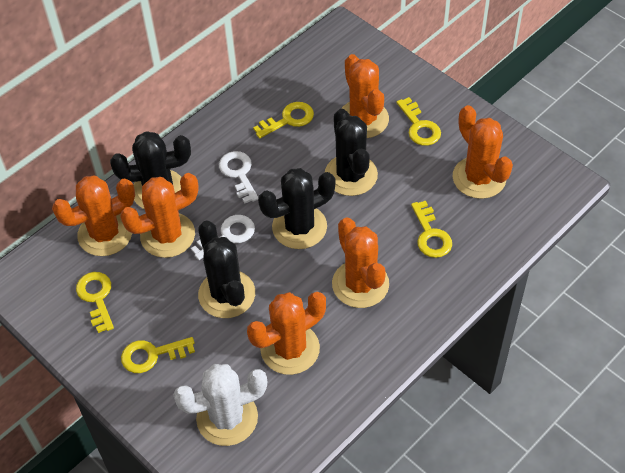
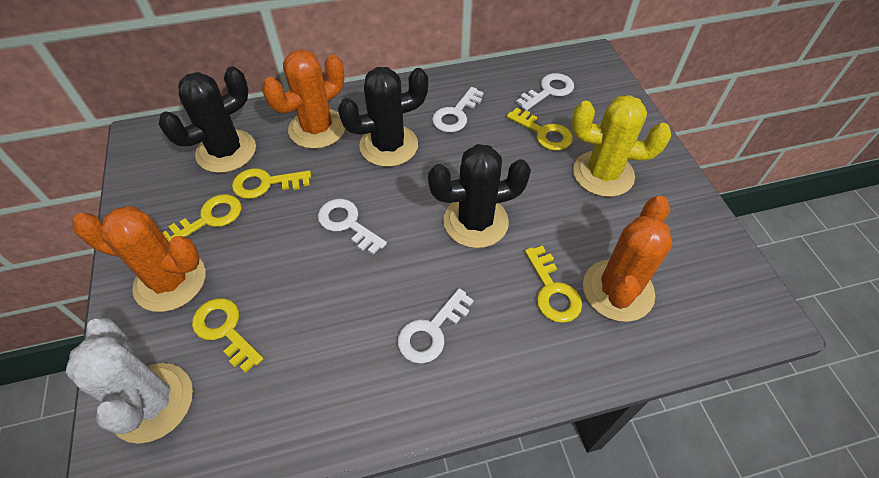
black cactus: 4 -> 3
orange cactus: 6 -> 3
white key: 2 -> 4
yellow cactus: 0 -> 1

